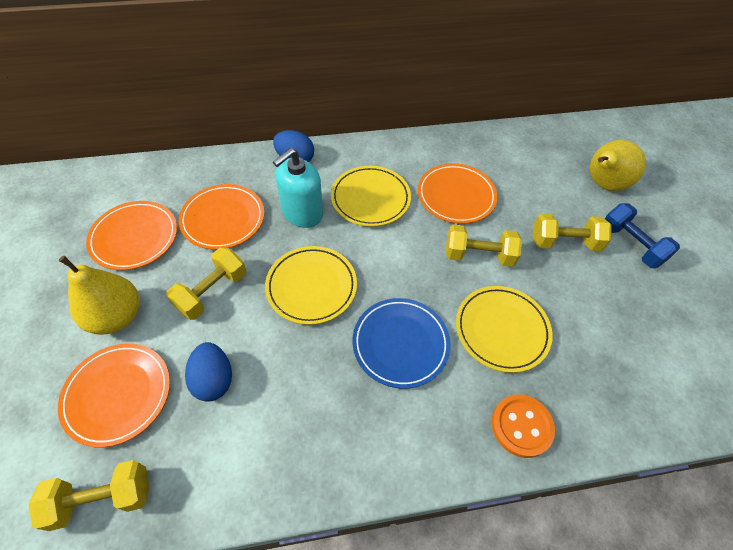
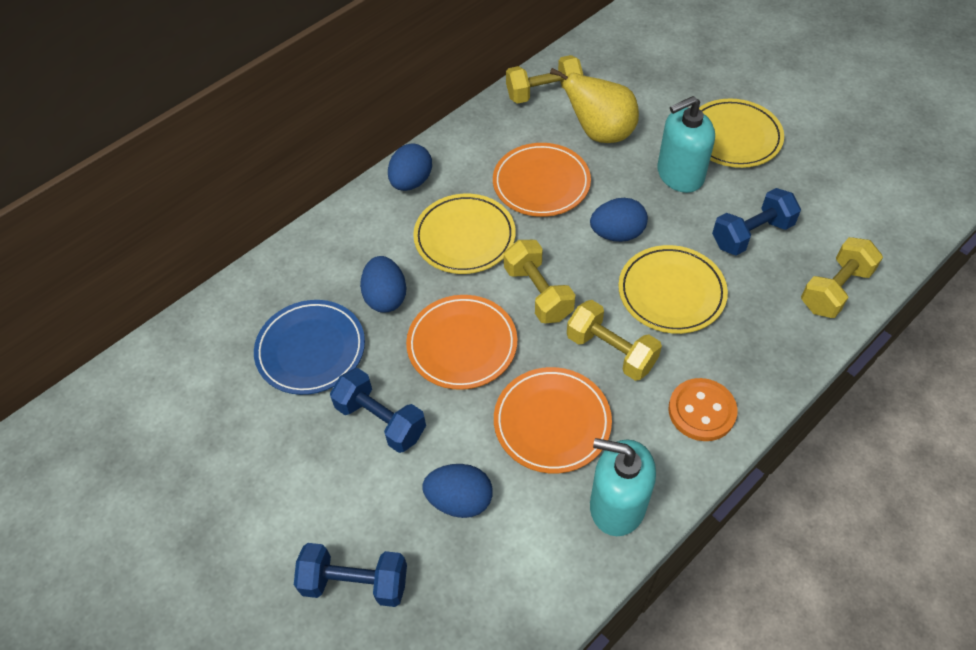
blue dumbbell: 1 -> 3
blue egg: 2 -> 4
orange plate: 4 -> 3
turquoise soap dispenser: 1 -> 2
yellow pear: 2 -> 1

